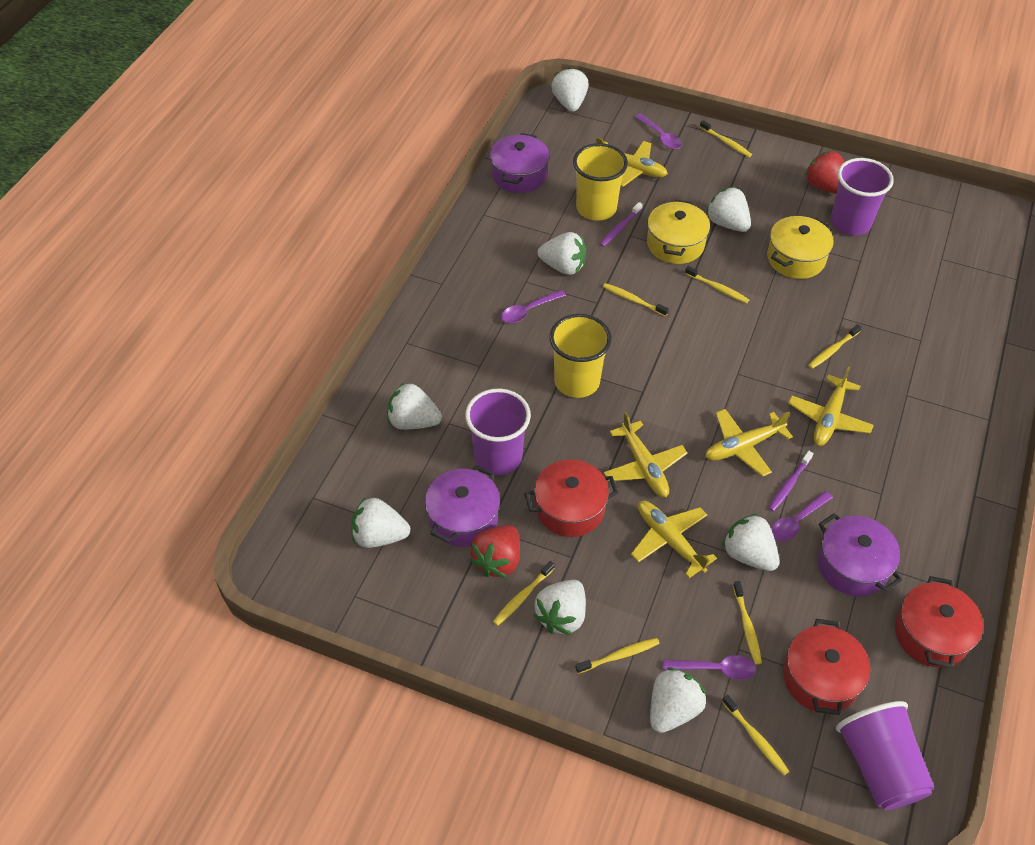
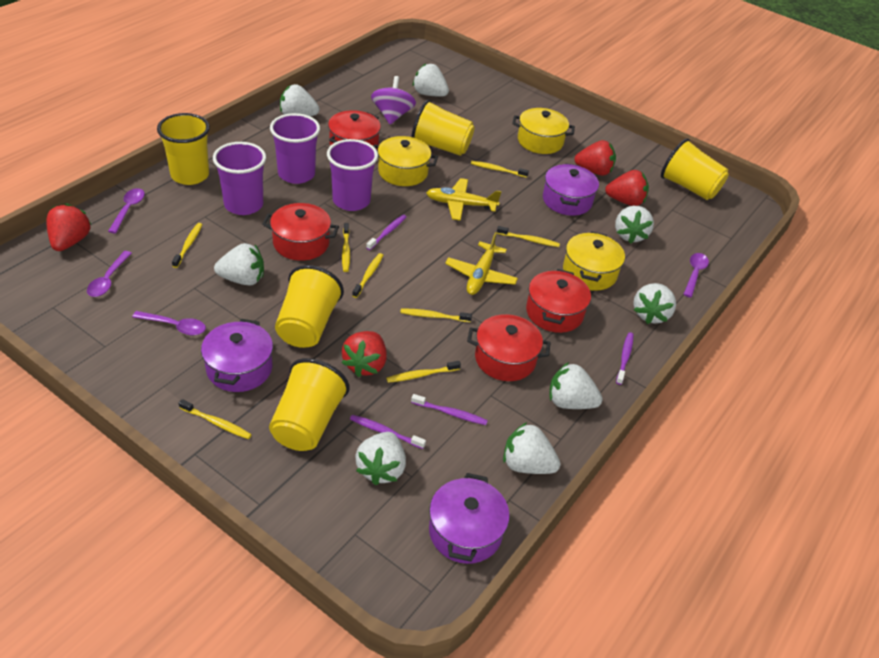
purple spinning top: 0 -> 1
purple toothbrush: 2 -> 4
red pot: 3 -> 4
red strawberry: 2 -> 4
yellow cup: 2 -> 5
yellow plane: 5 -> 2
yellow pot: 2 -> 3

